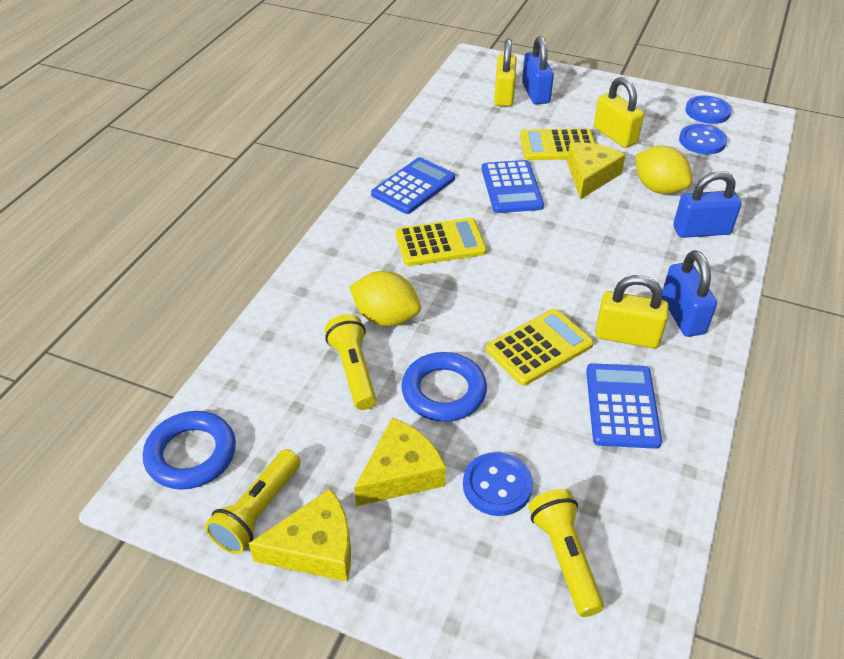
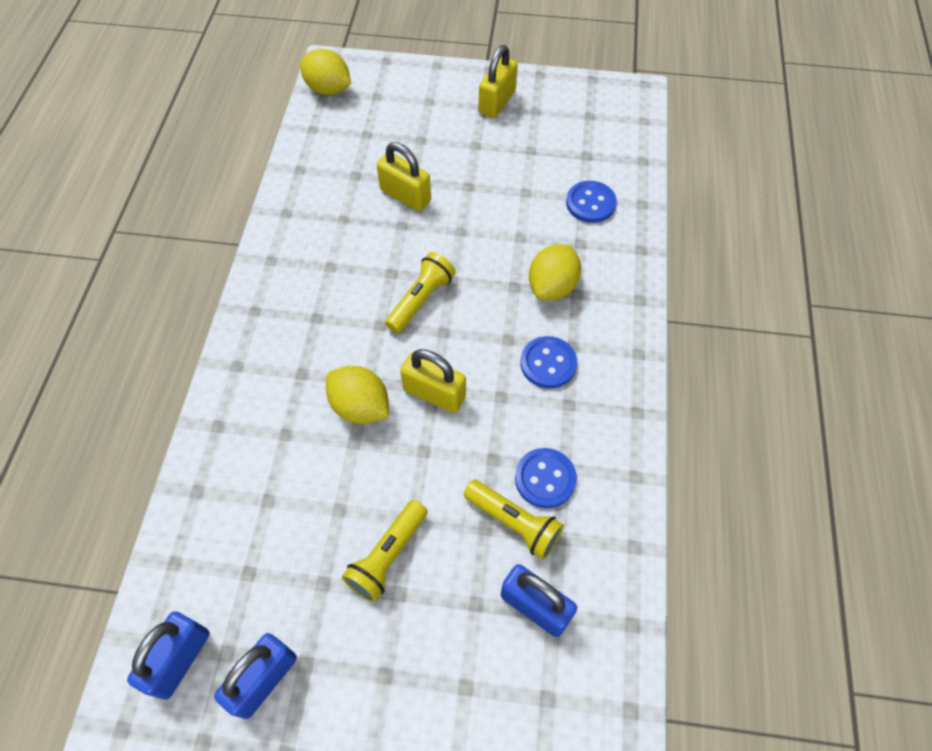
blue calculator: 3 -> 0
blue ring: 2 -> 0
yellow calculator: 3 -> 0
yellow cheese: 3 -> 0
yellow lemon: 2 -> 3

